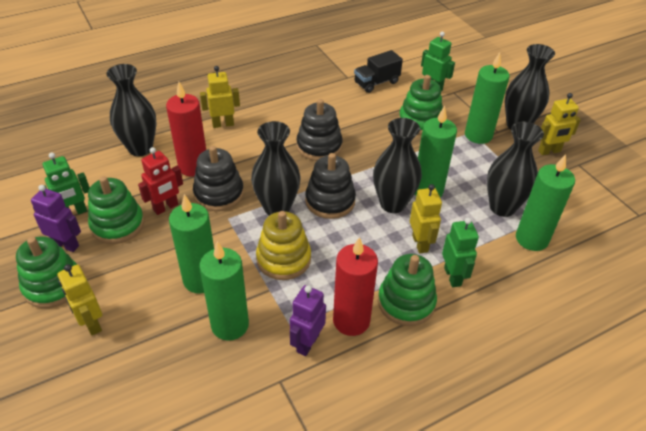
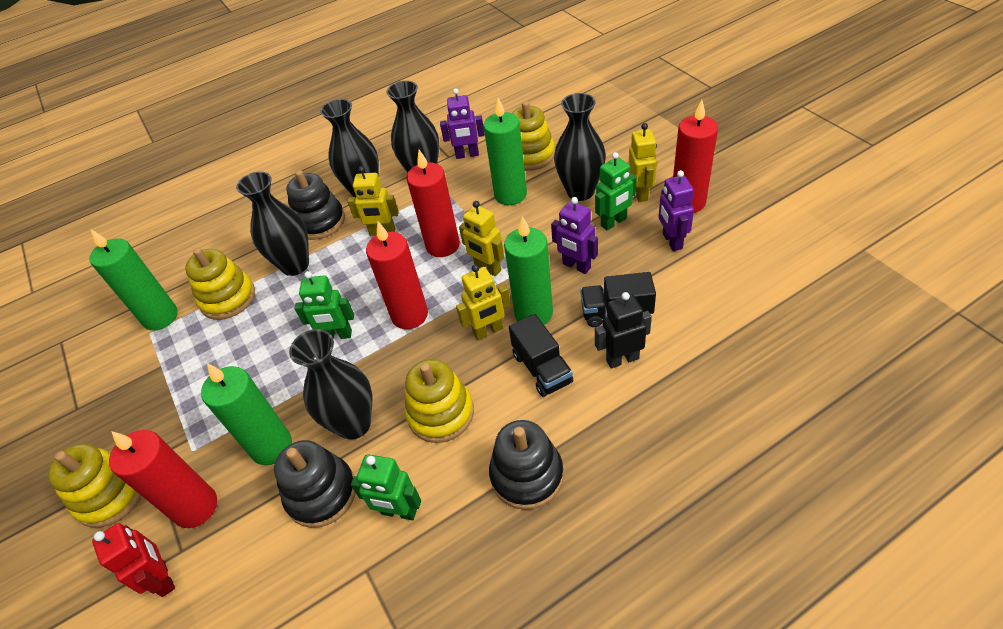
black robot: 0 -> 1
black truck: 1 -> 2
green candle: 5 -> 4
green stacking toy: 4 -> 0
purple robot: 2 -> 3
red candle: 2 -> 4
yellow stacking toy: 1 -> 4

